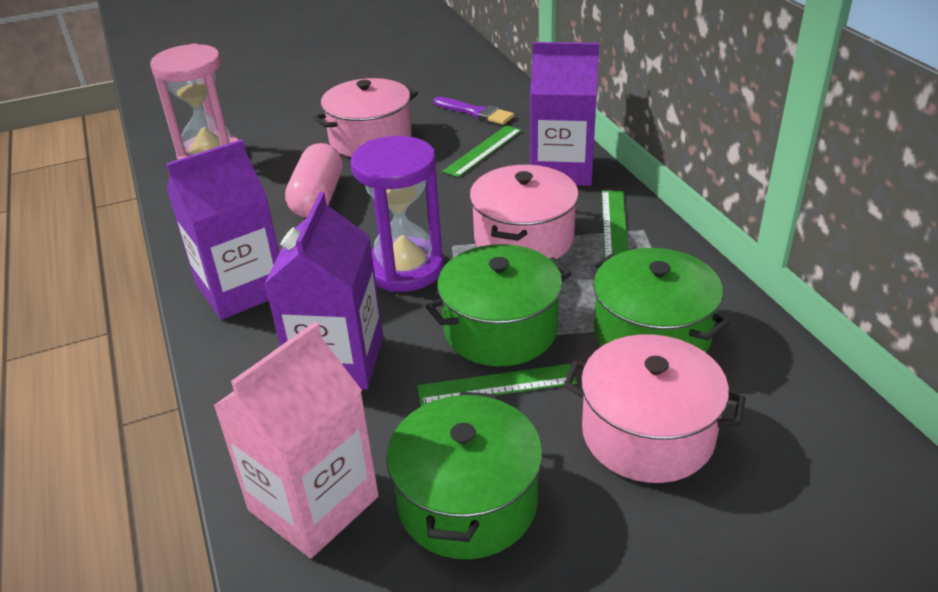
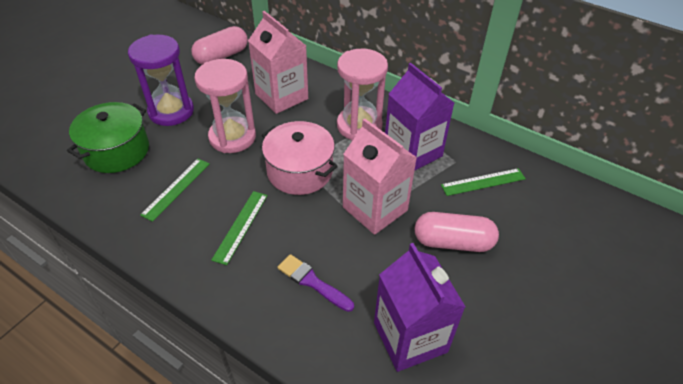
green pot: 3 -> 1
pink capsule: 1 -> 2
pink carton: 1 -> 2
pink hourglass: 1 -> 2
pink pot: 3 -> 1
purple carton: 3 -> 2

